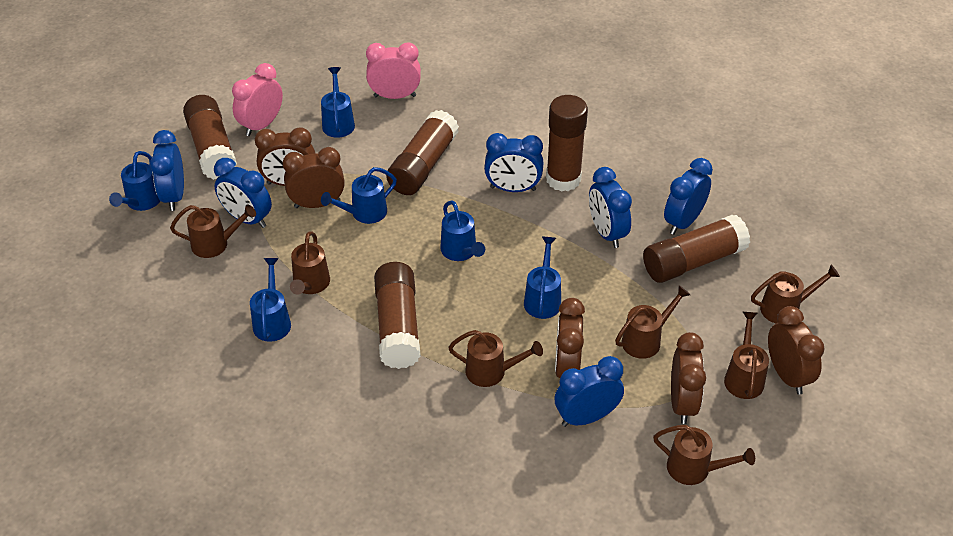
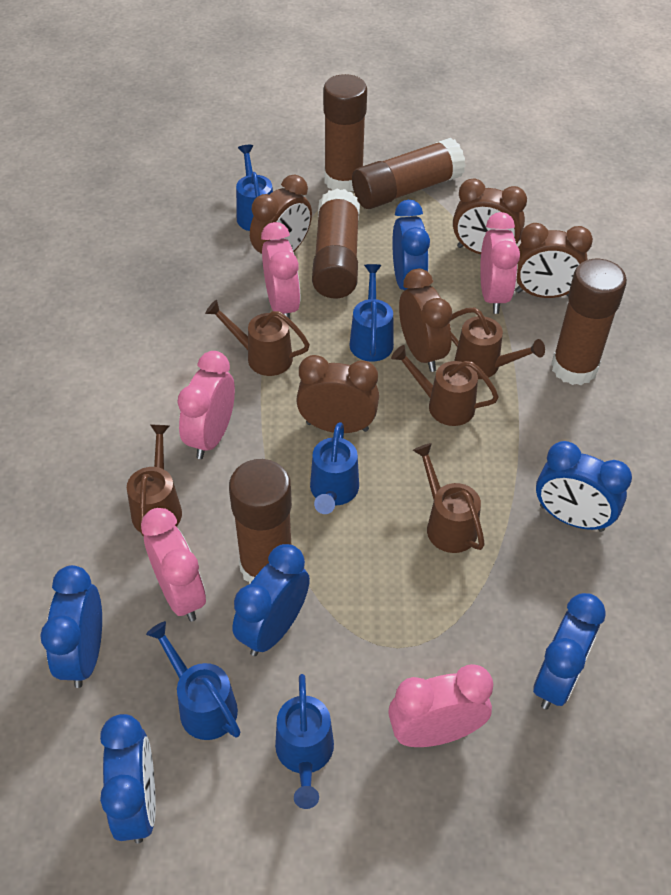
blue watering can: 6 -> 5
brown watering can: 7 -> 5
pink clock: 2 -> 5

